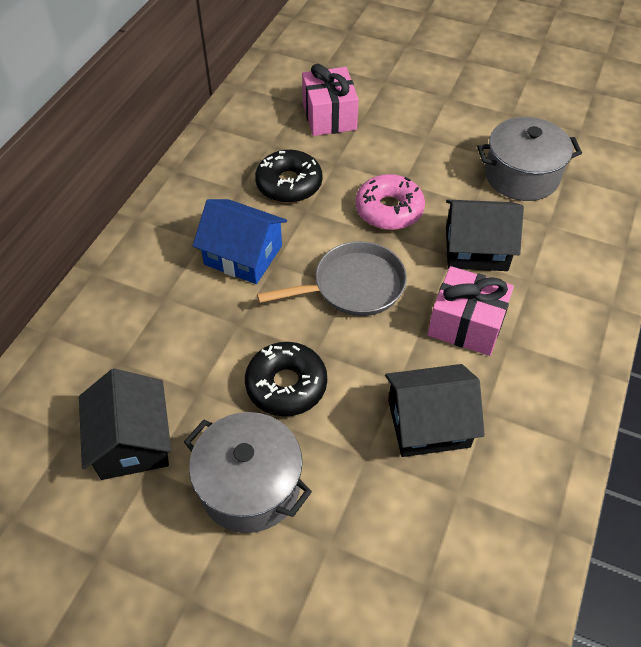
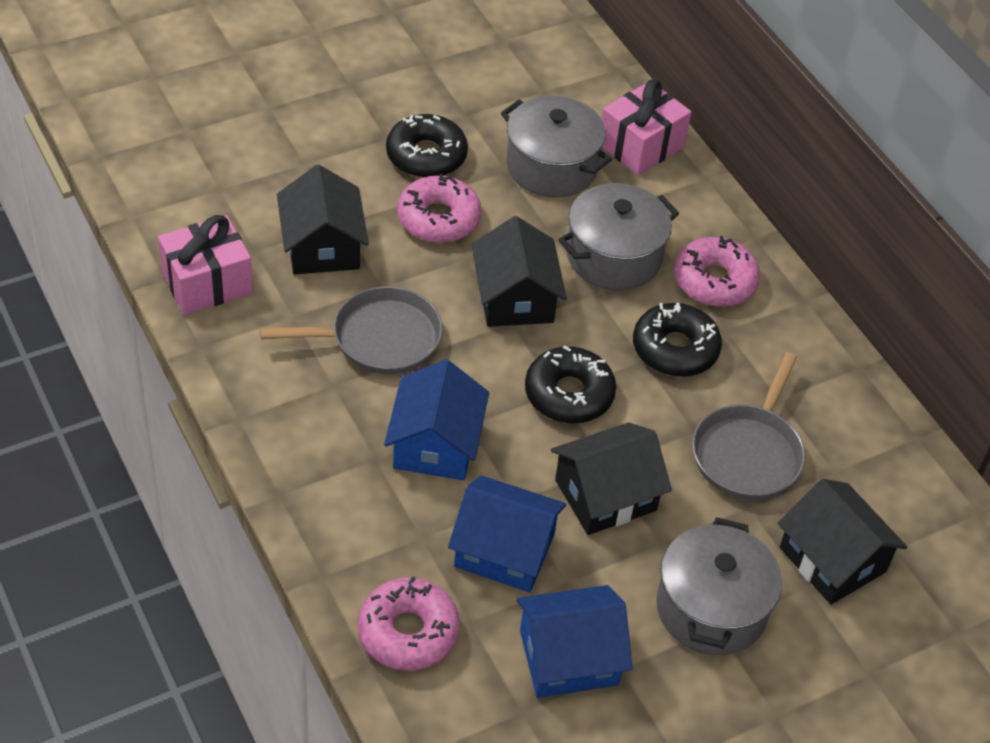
black donut: 2 -> 3
black house: 3 -> 4
blue house: 1 -> 3
grey pan: 1 -> 2
grey pot: 2 -> 3
pink donut: 1 -> 3

